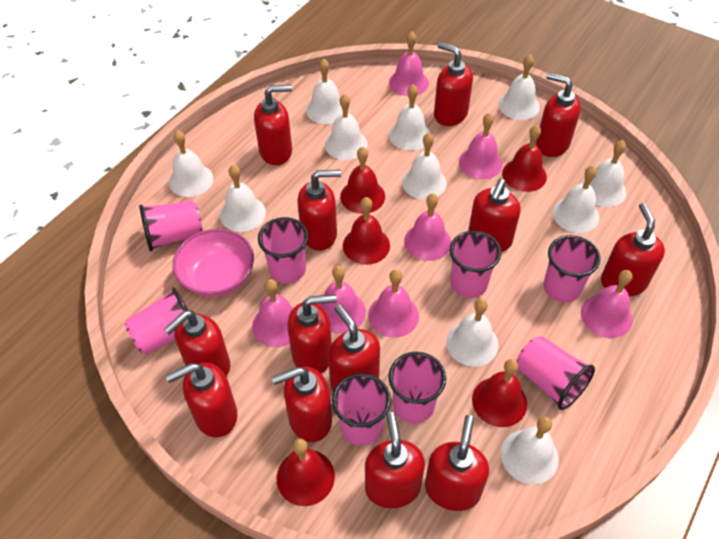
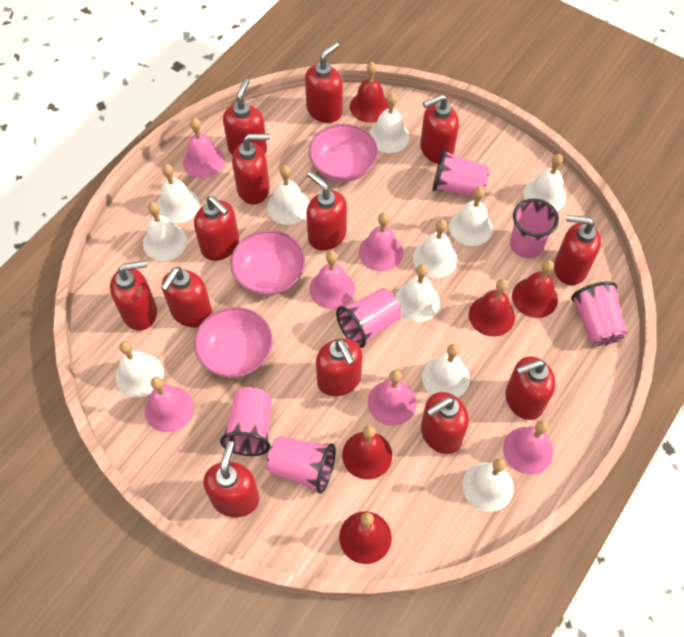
pink bell: 7 -> 6
pink bowl: 1 -> 3
pink cup: 8 -> 6

